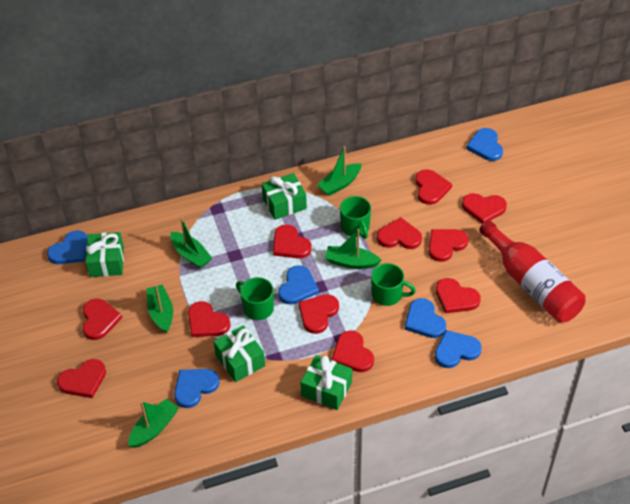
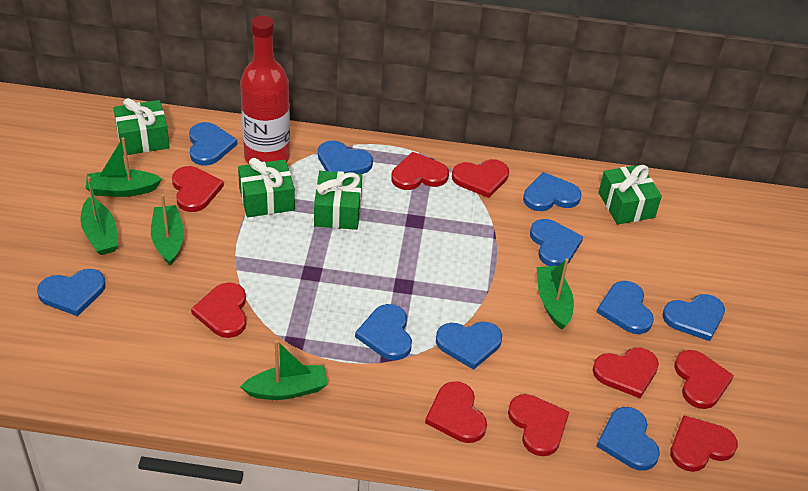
blue heart: 6 -> 10
green mug: 3 -> 0
red heart: 11 -> 9

